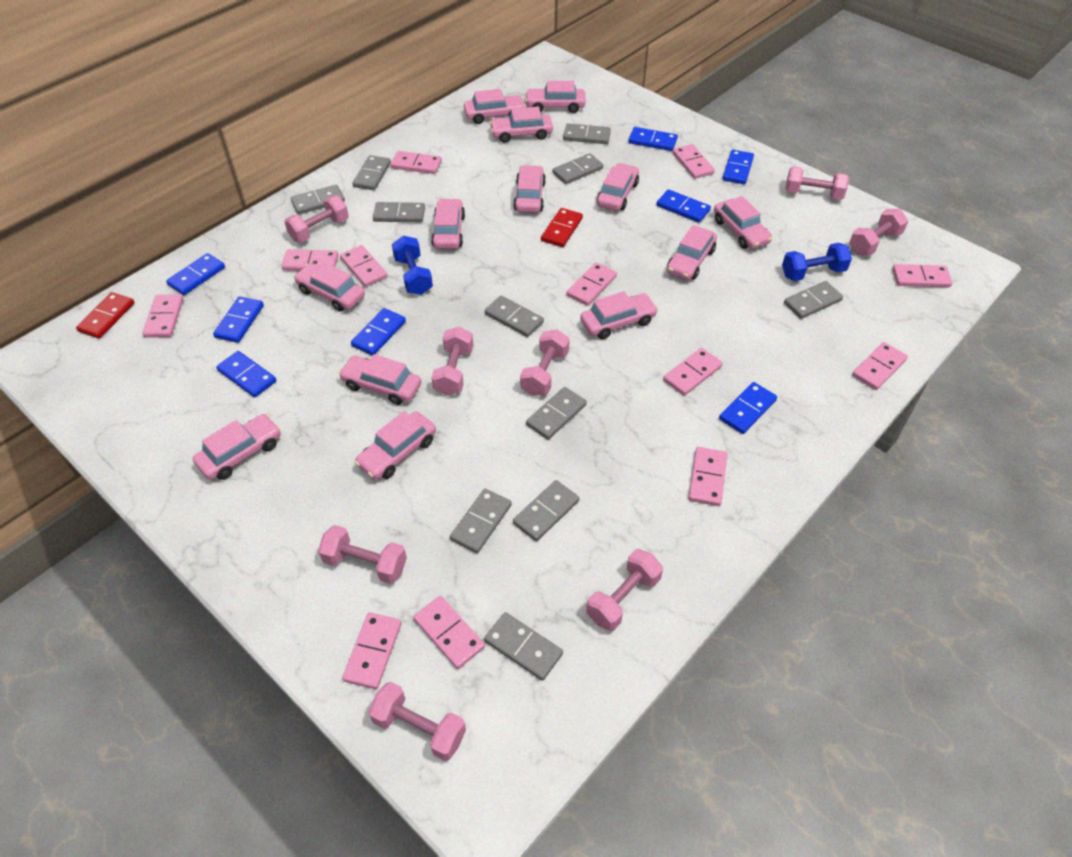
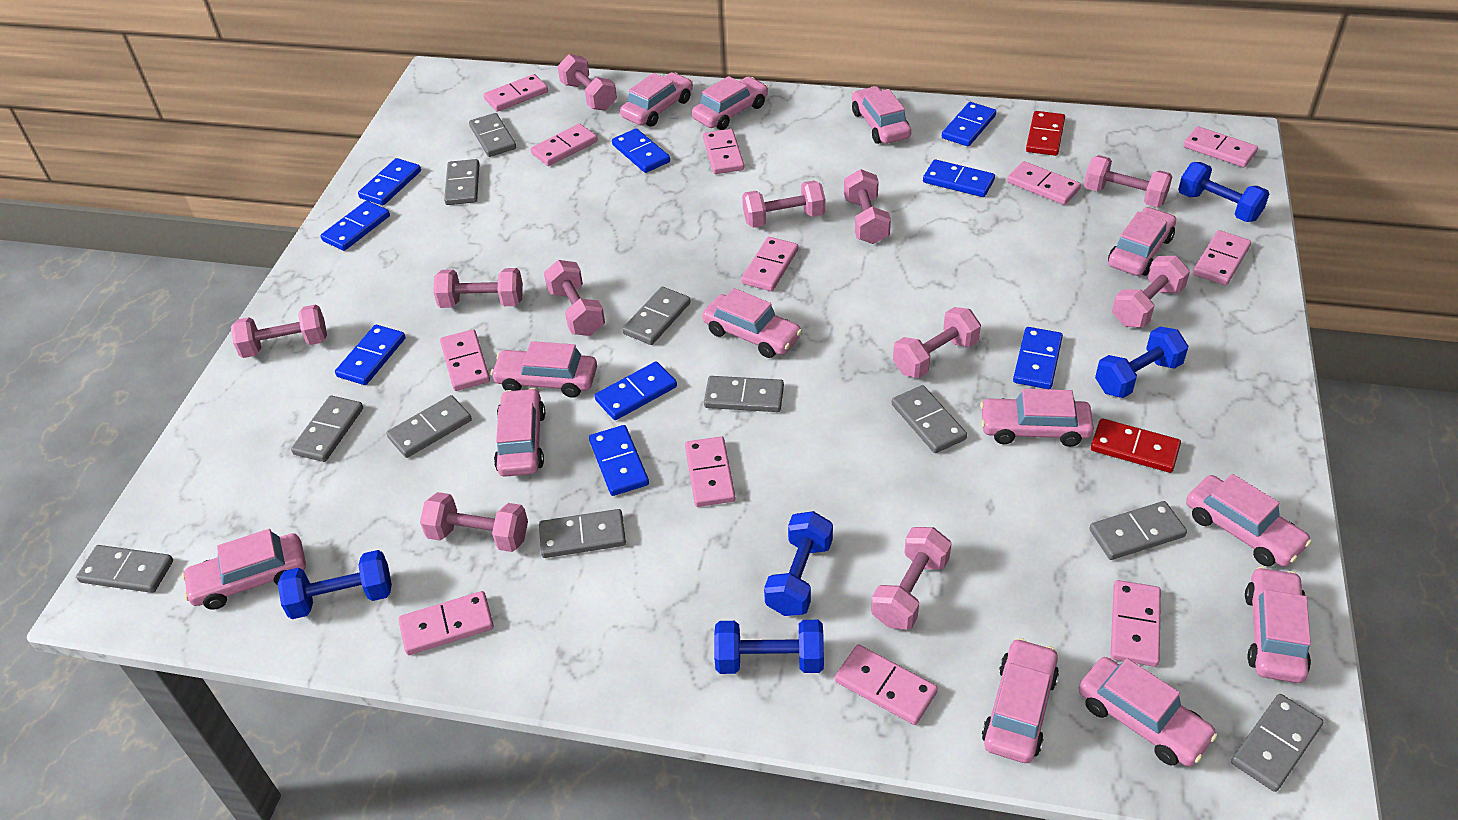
blue domino: 8 -> 9
blue dumbbell: 2 -> 5
pink dumbbell: 8 -> 11

